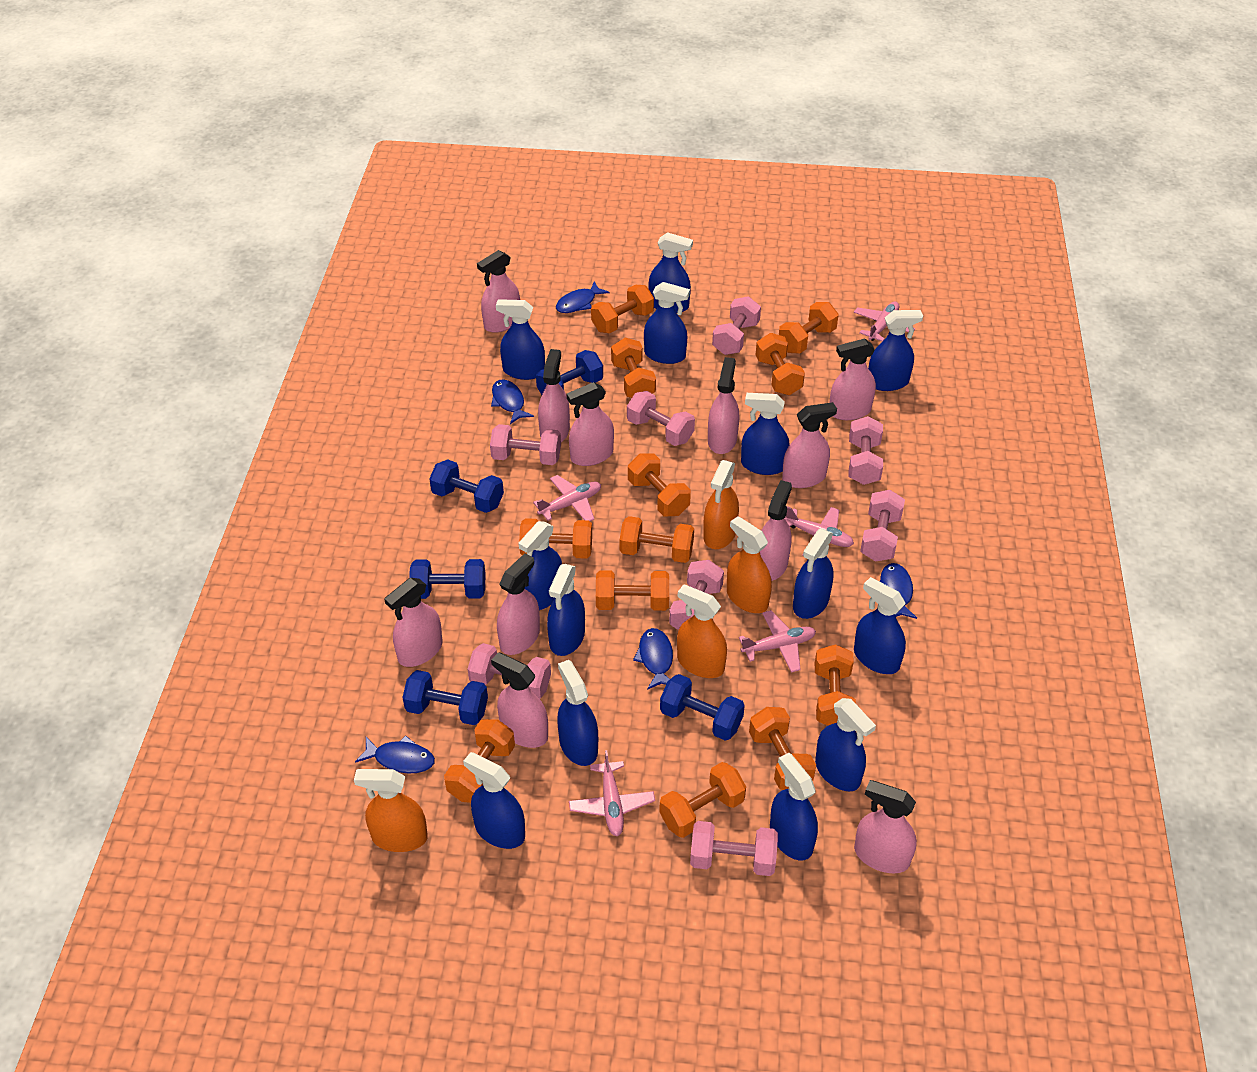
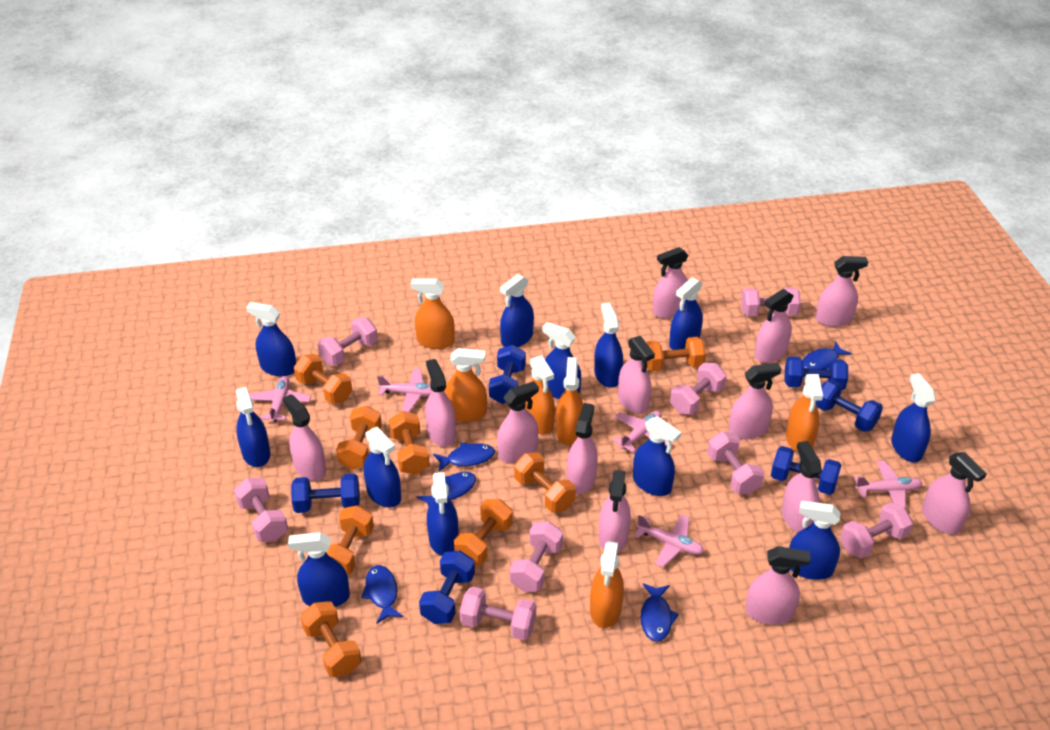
blue dumbbell: 5 -> 6
blue spray bottle: 13 -> 12
orange dumbbell: 12 -> 8
orange spray bottle: 4 -> 6
pink spray bottle: 11 -> 13

